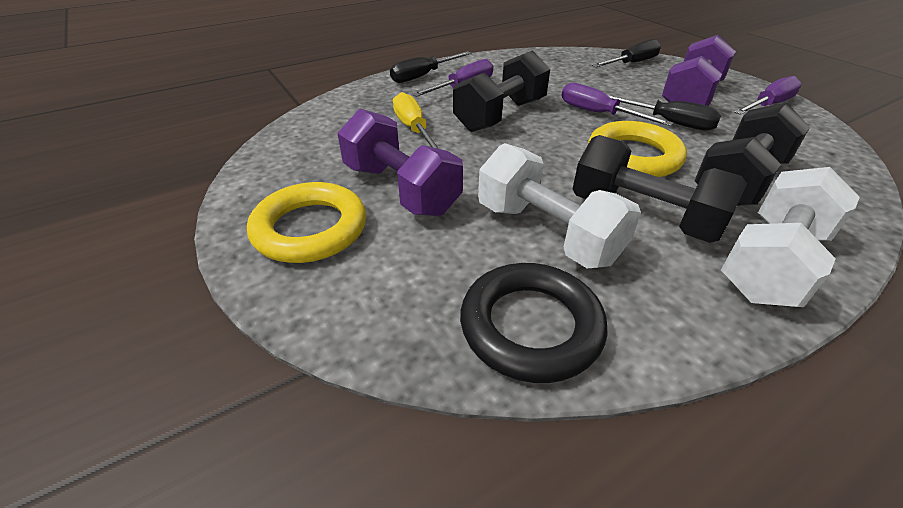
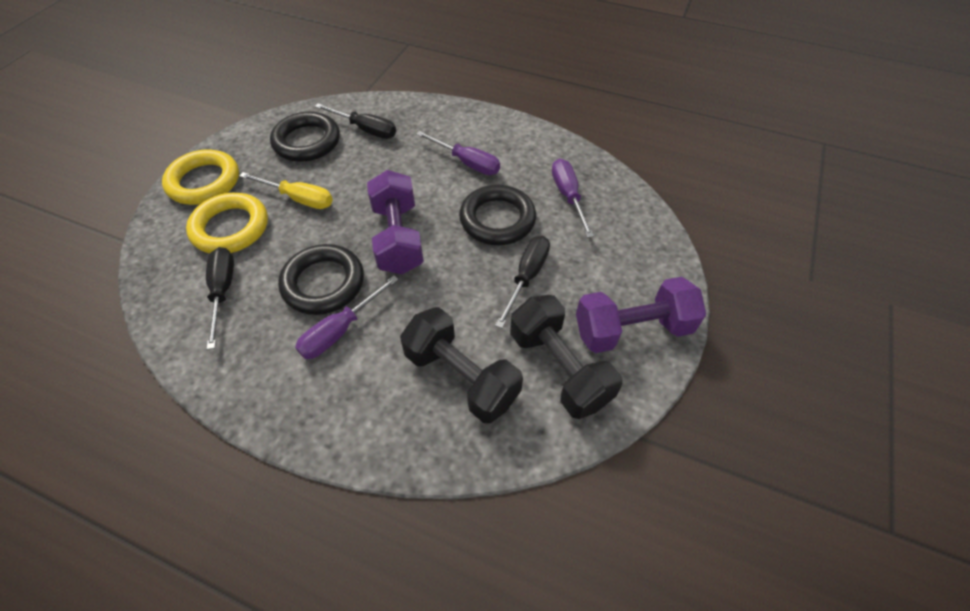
black dumbbell: 3 -> 2
black ring: 1 -> 3
white dumbbell: 2 -> 0

